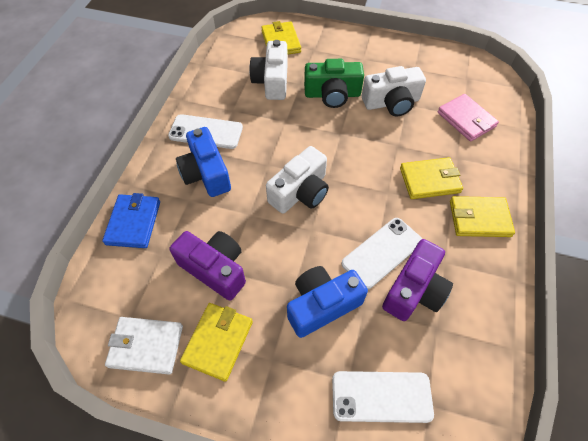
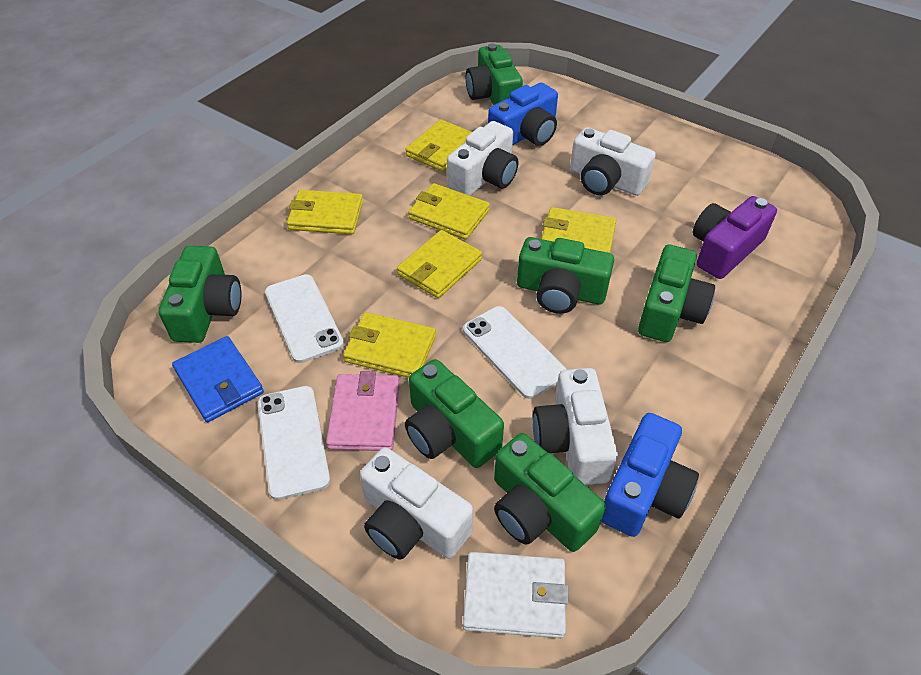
green camera: 1 -> 6
purple camera: 2 -> 1
white camera: 3 -> 4
yellow wallet: 4 -> 6

